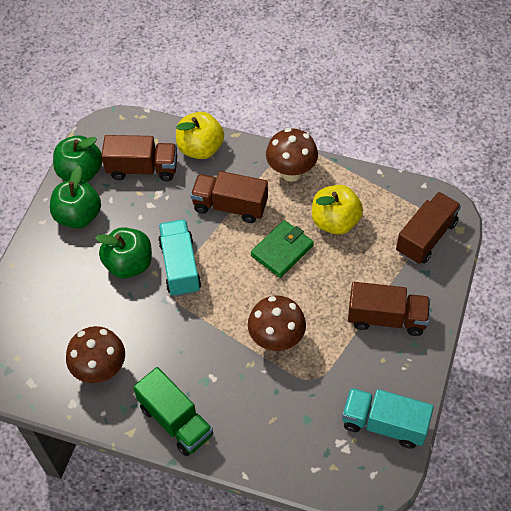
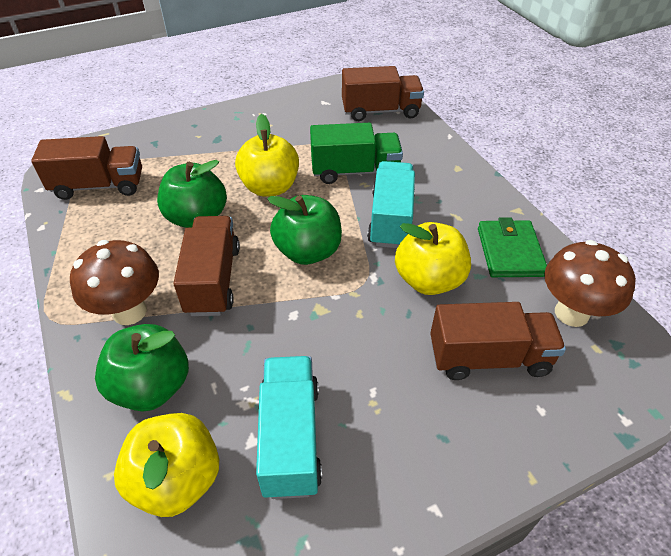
brown mushroom: 3 -> 2
yellow apple: 2 -> 3

